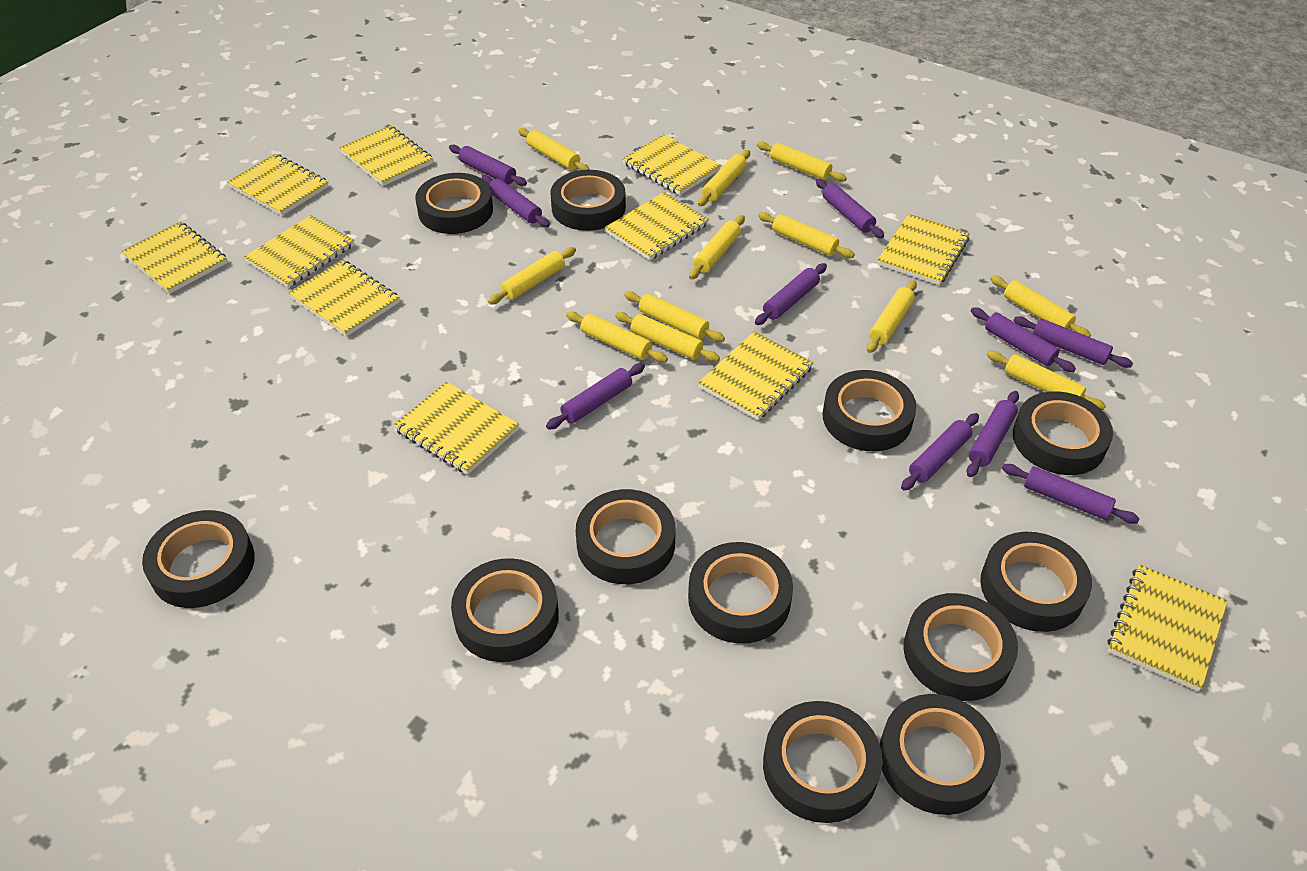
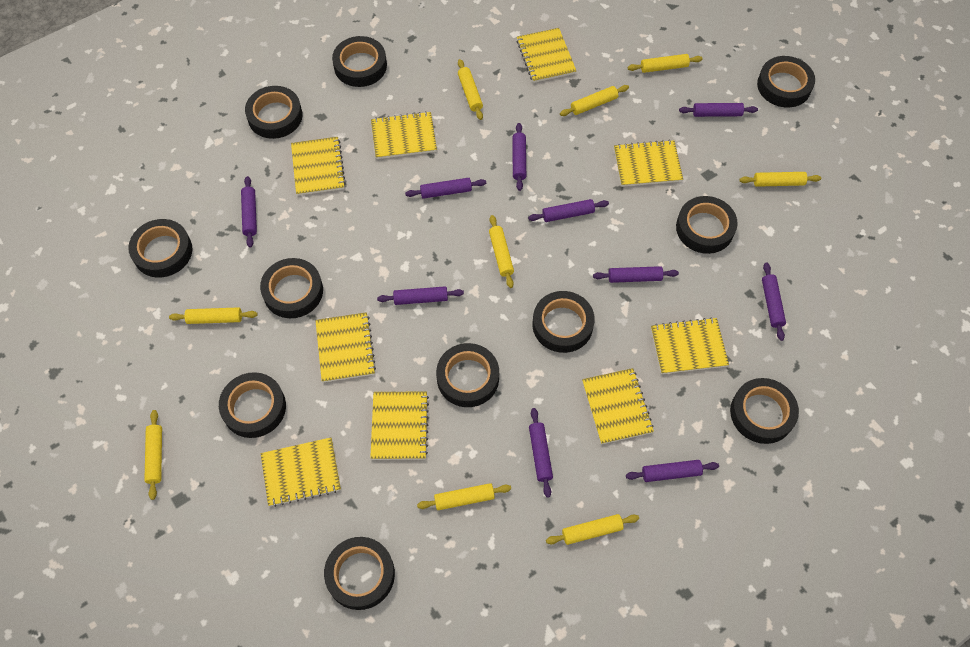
black tape: 12 -> 11
yellow notebook: 11 -> 9
yellow rolling pin: 12 -> 9

